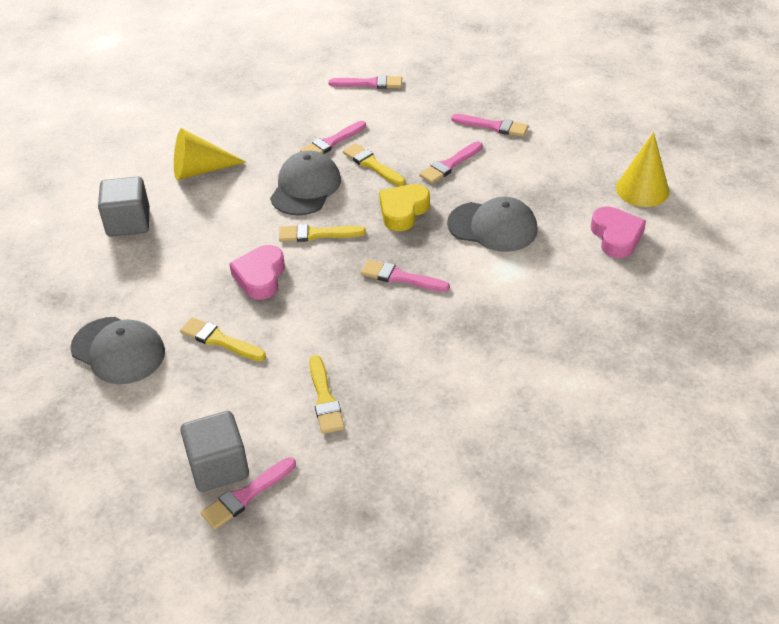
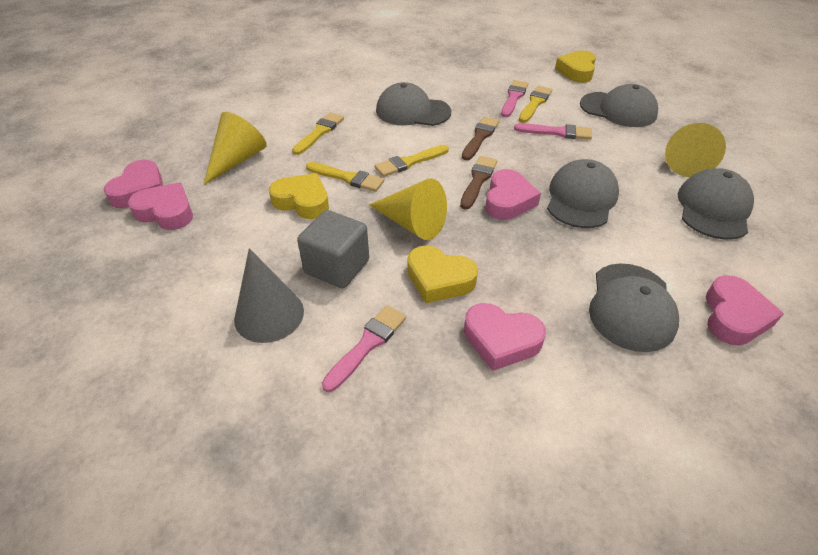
brown brush: 0 -> 2
grey cap: 3 -> 5
grey cone: 0 -> 1
grey cube: 2 -> 1
pink brush: 6 -> 3
pink heart: 2 -> 5
yellow cone: 2 -> 3
yellow heart: 1 -> 3

